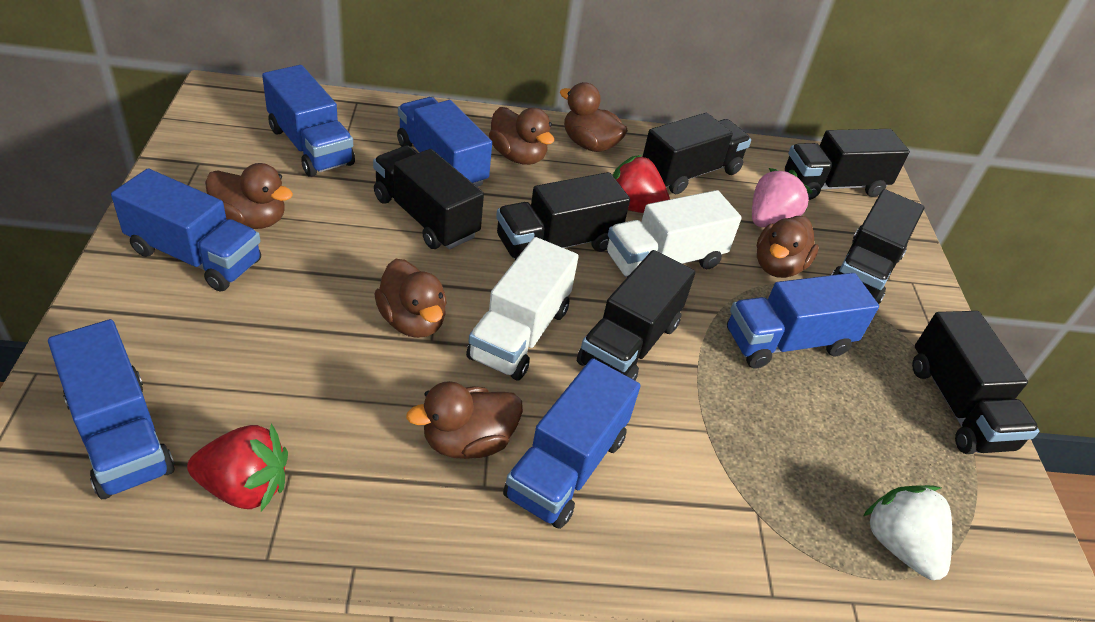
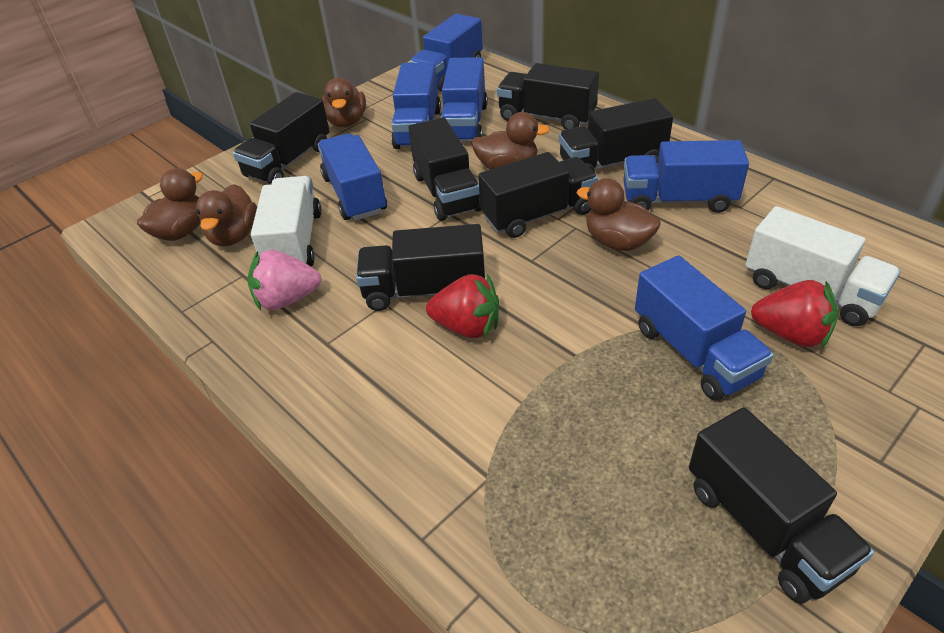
brown duck: 6 -> 5
white strawberry: 1 -> 0

